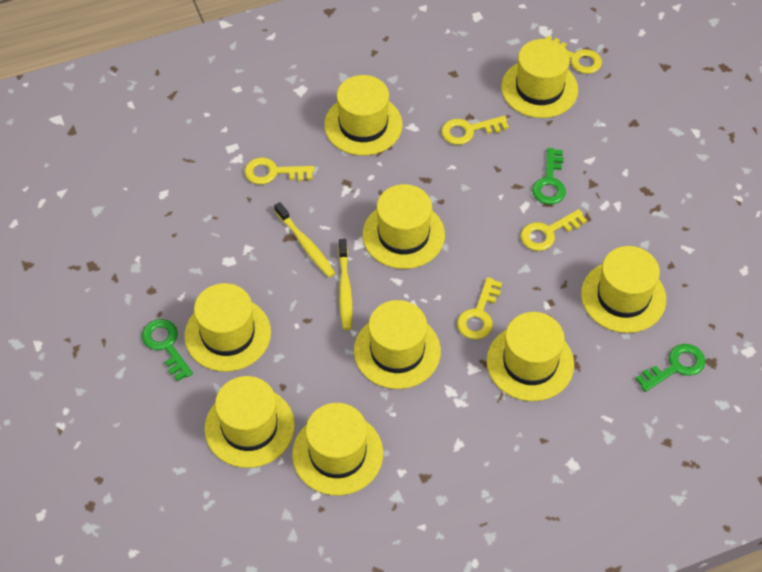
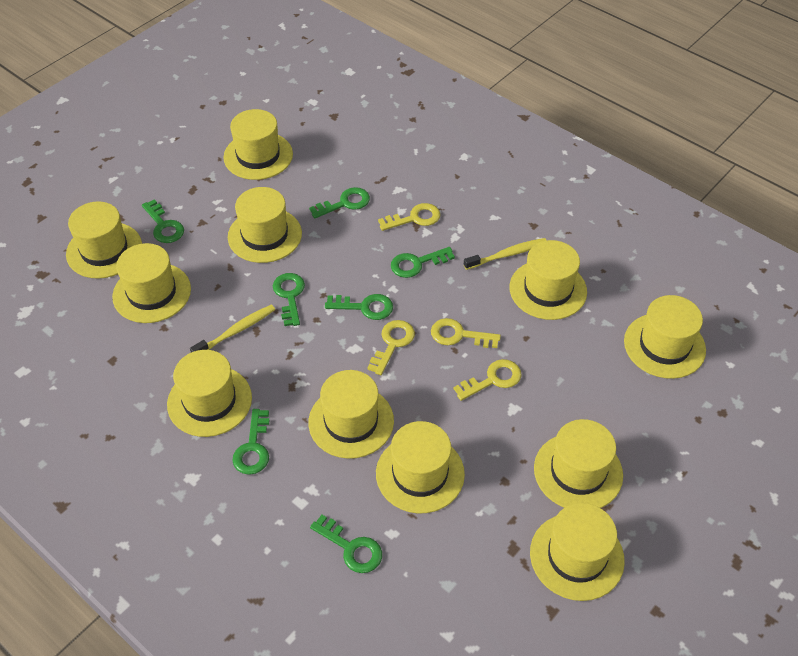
green key: 3 -> 7
yellow hat: 9 -> 11
yellow key: 5 -> 4

